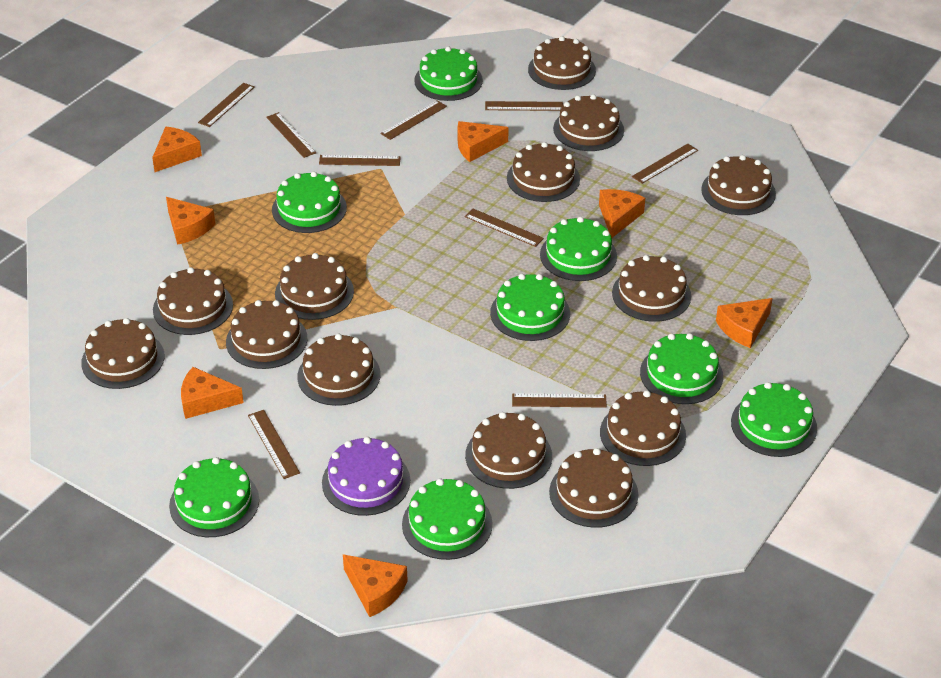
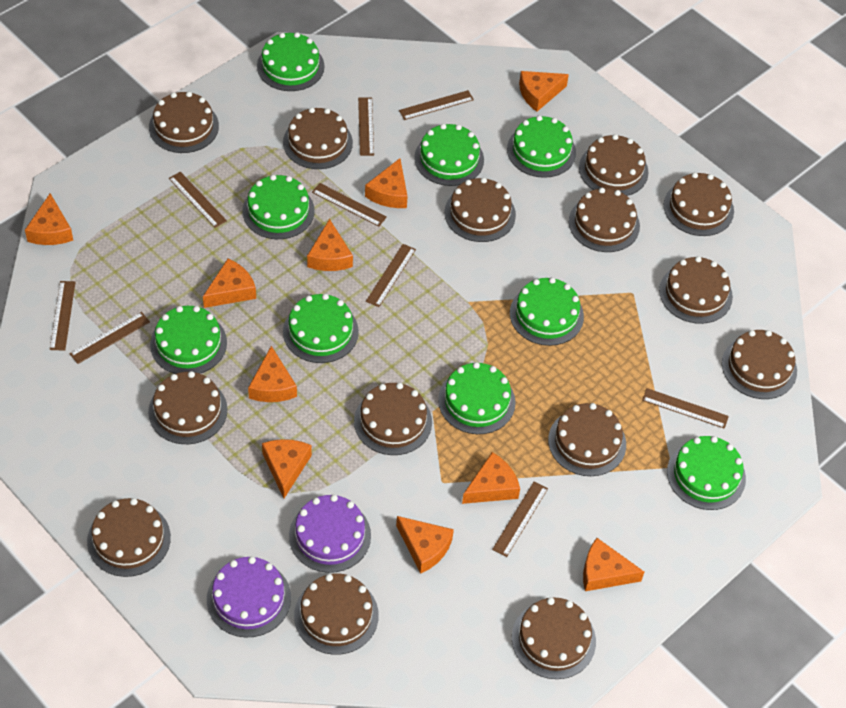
brown cake: 13 -> 14
green cake: 8 -> 9
orange cheese: 7 -> 10
purple cake: 1 -> 2

